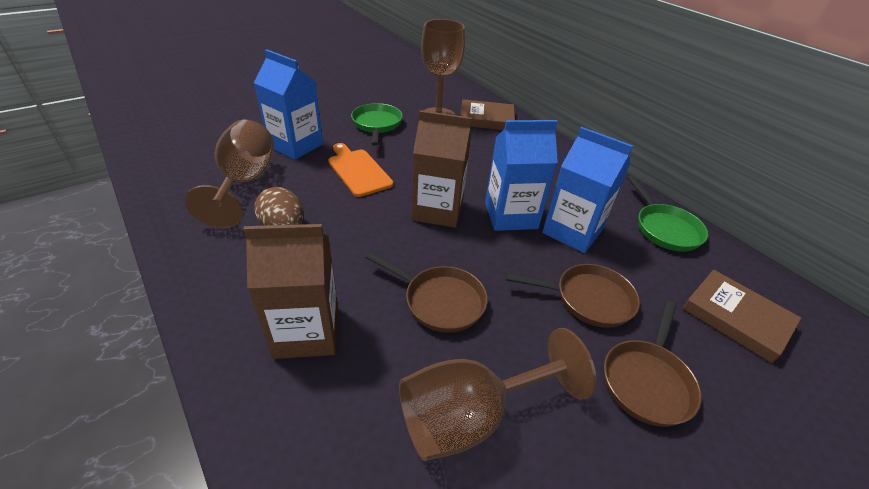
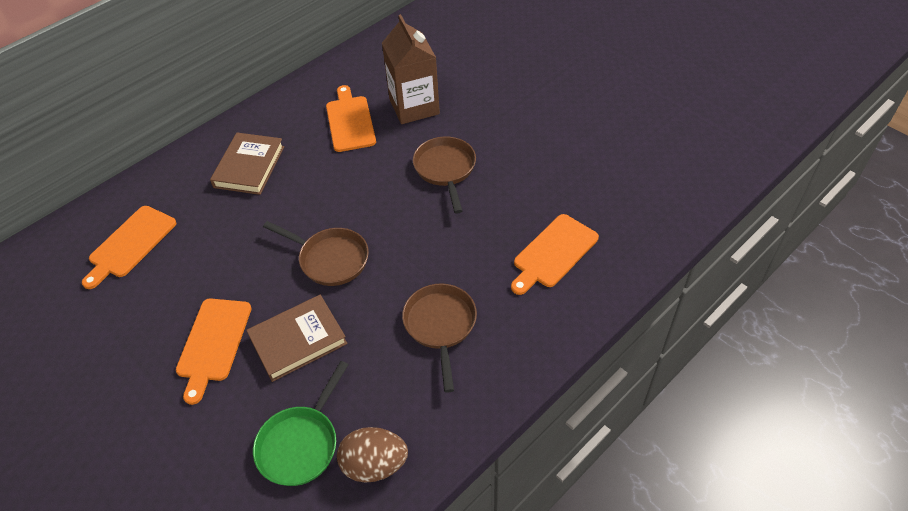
blue carton: 3 -> 0
brown carton: 2 -> 1
brown goblet: 3 -> 0
green pan: 2 -> 1
orange cutting board: 1 -> 4

